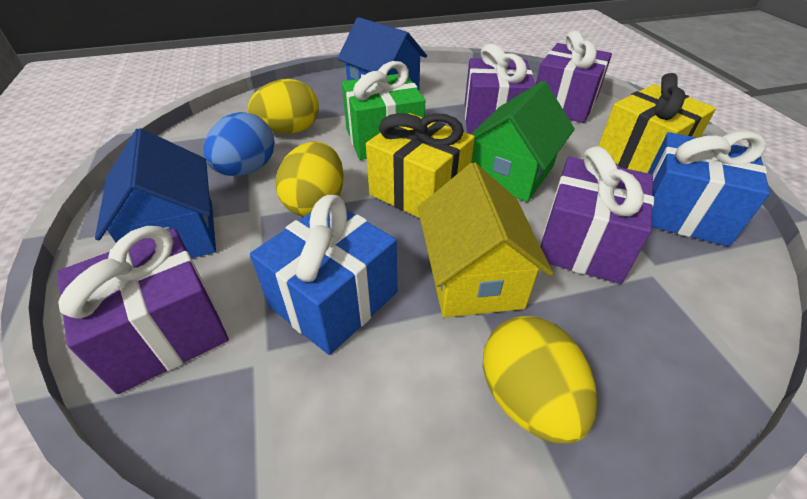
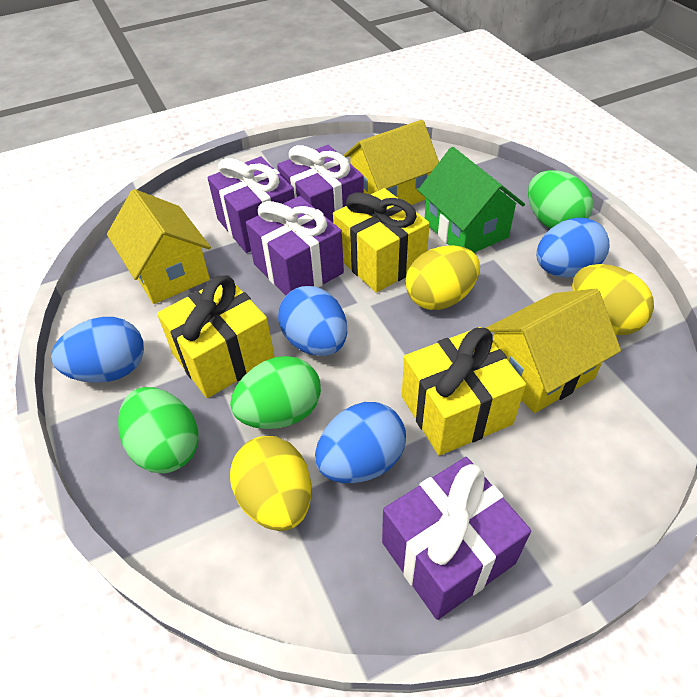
blue egg: 1 -> 4
blue gift: 2 -> 0
blue house: 2 -> 0
green egg: 0 -> 3
green gift: 1 -> 0
yellow gift: 2 -> 3
yellow house: 1 -> 3

